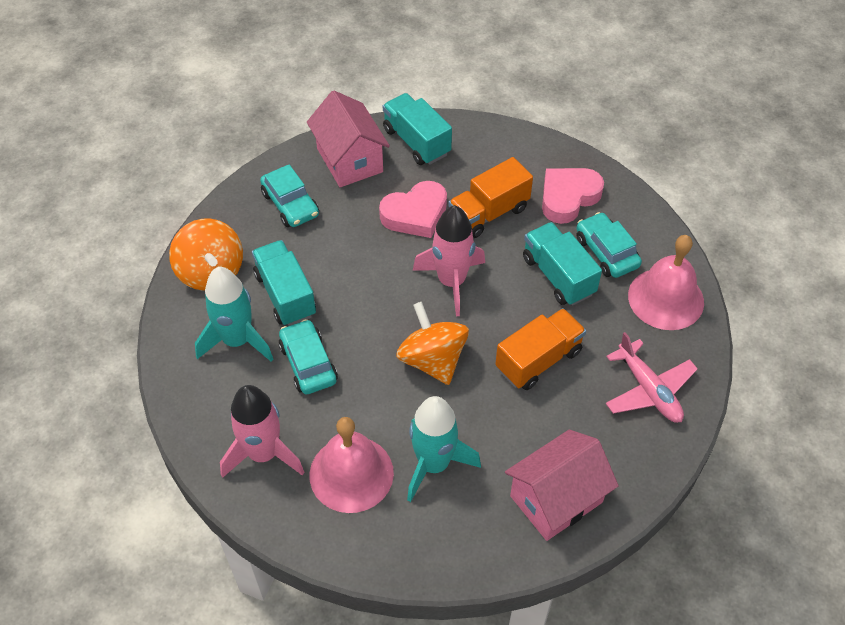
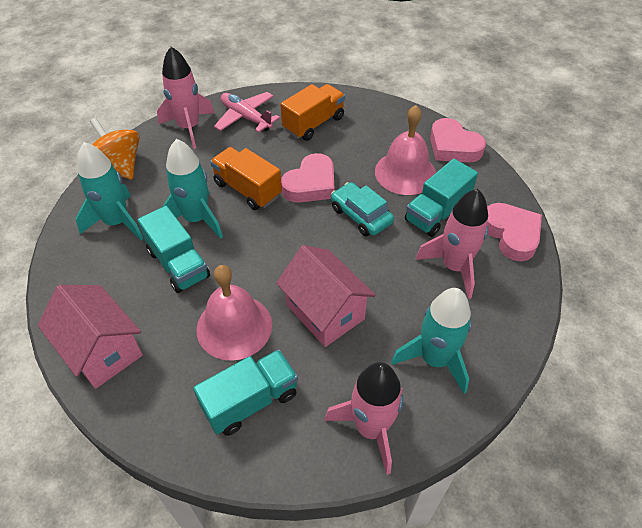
orange spinning top: 2 -> 1
pink heart: 2 -> 3
pink rocket: 2 -> 3
turquoise car: 3 -> 1
turquoise rocket: 2 -> 3

